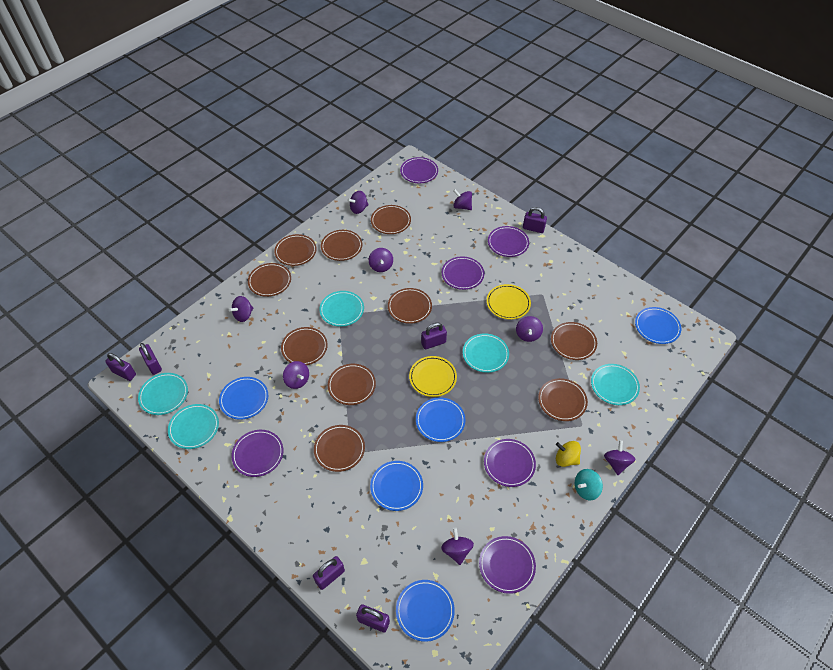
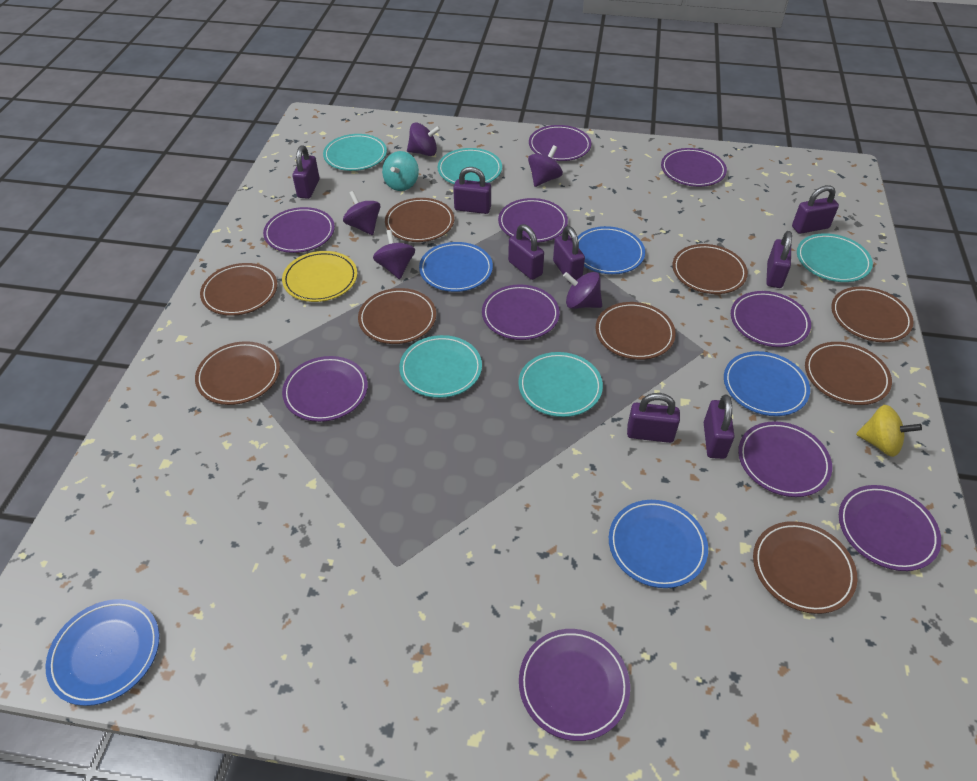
brown plate: 10 -> 9
purple padlock: 6 -> 8
purple plate: 6 -> 10
purple spinning top: 8 -> 5
yellow plate: 2 -> 1

